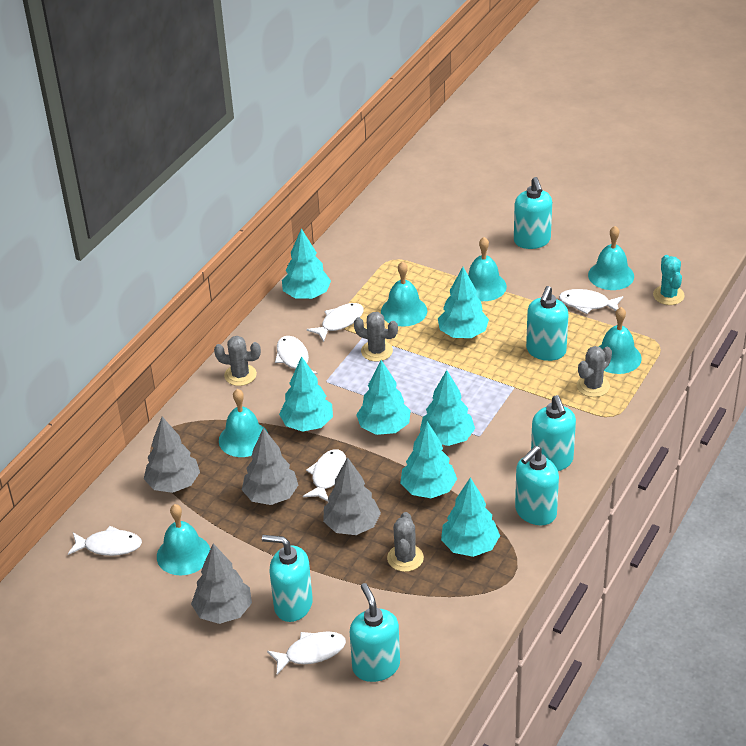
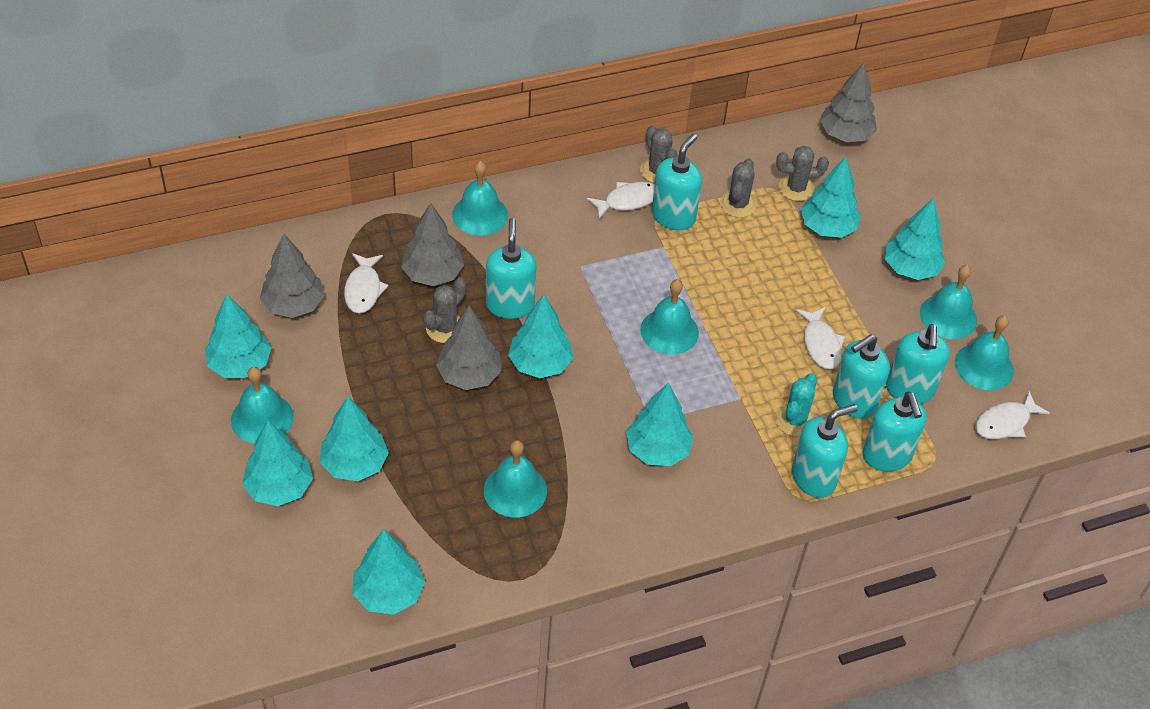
turquoise tree: 7 -> 8
white fish: 6 -> 4

